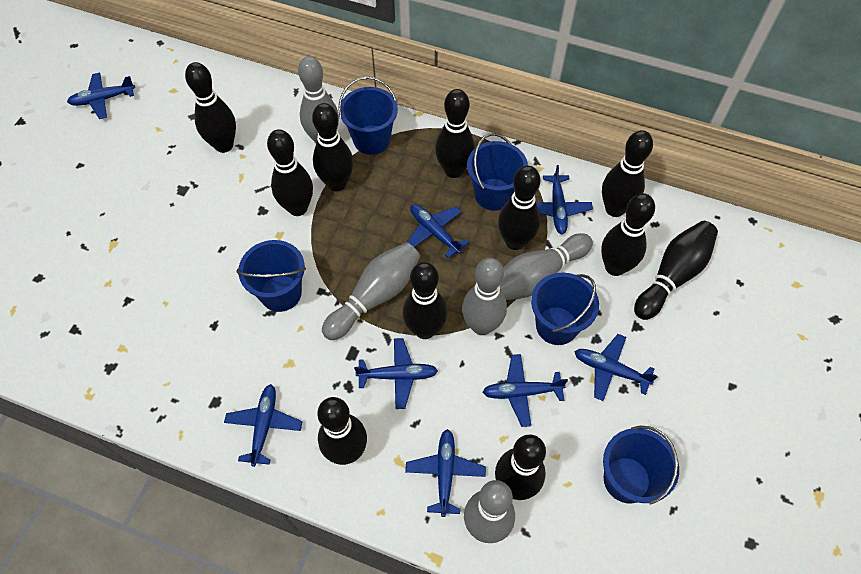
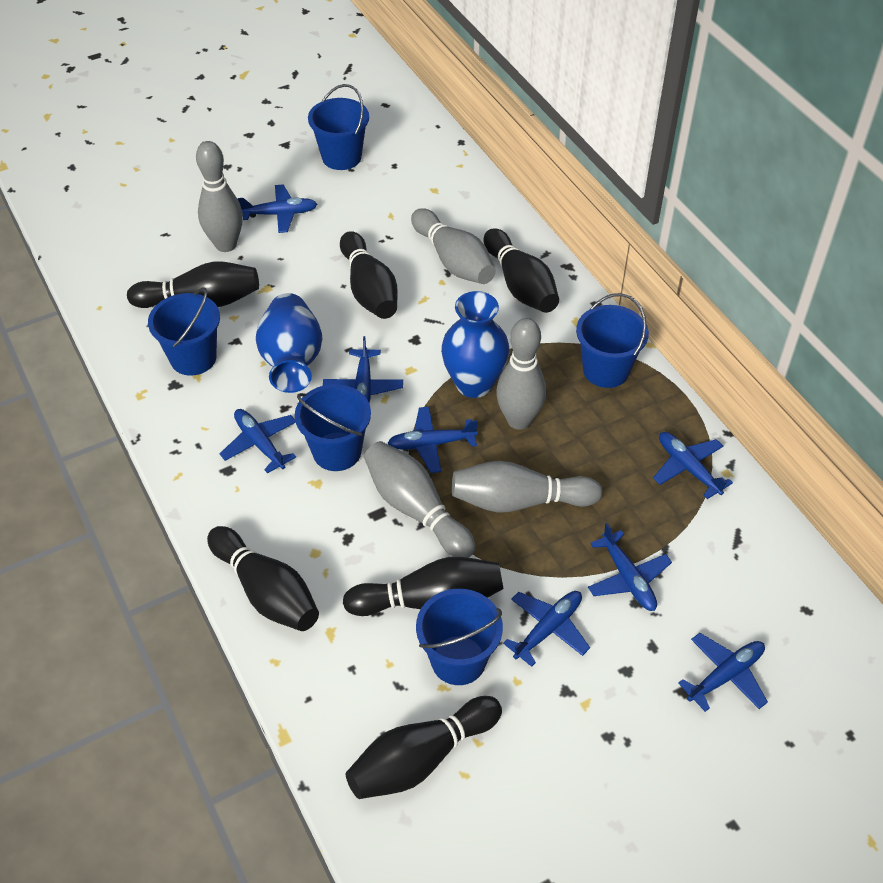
black bowling pin: 11 -> 6
blue vase: 0 -> 2

